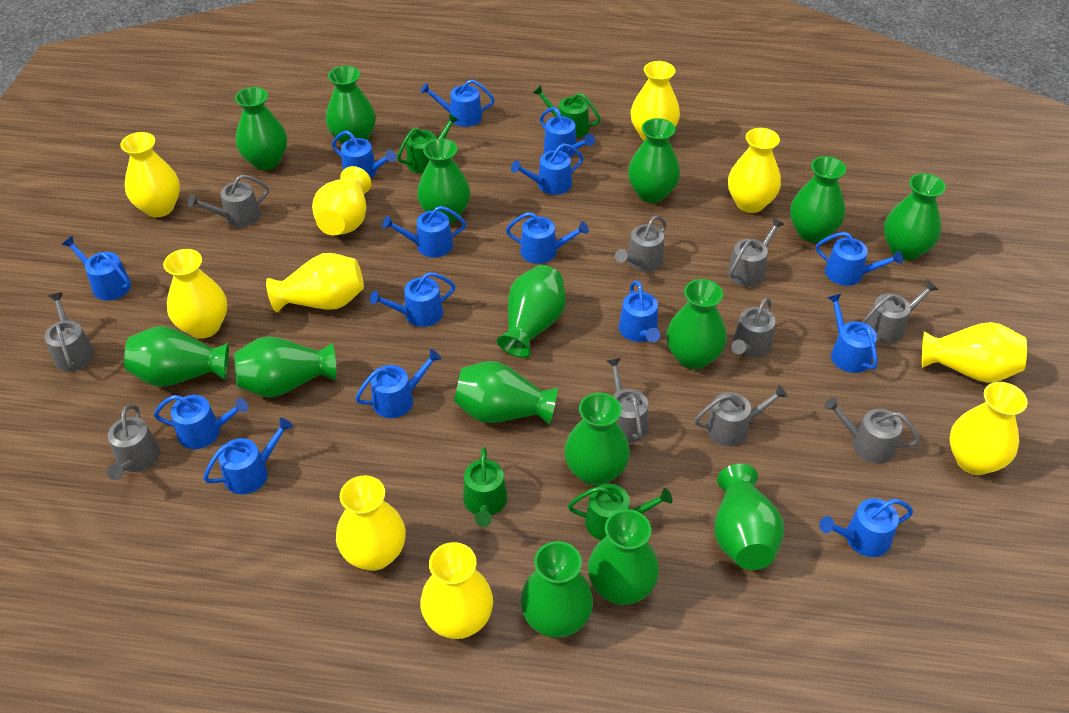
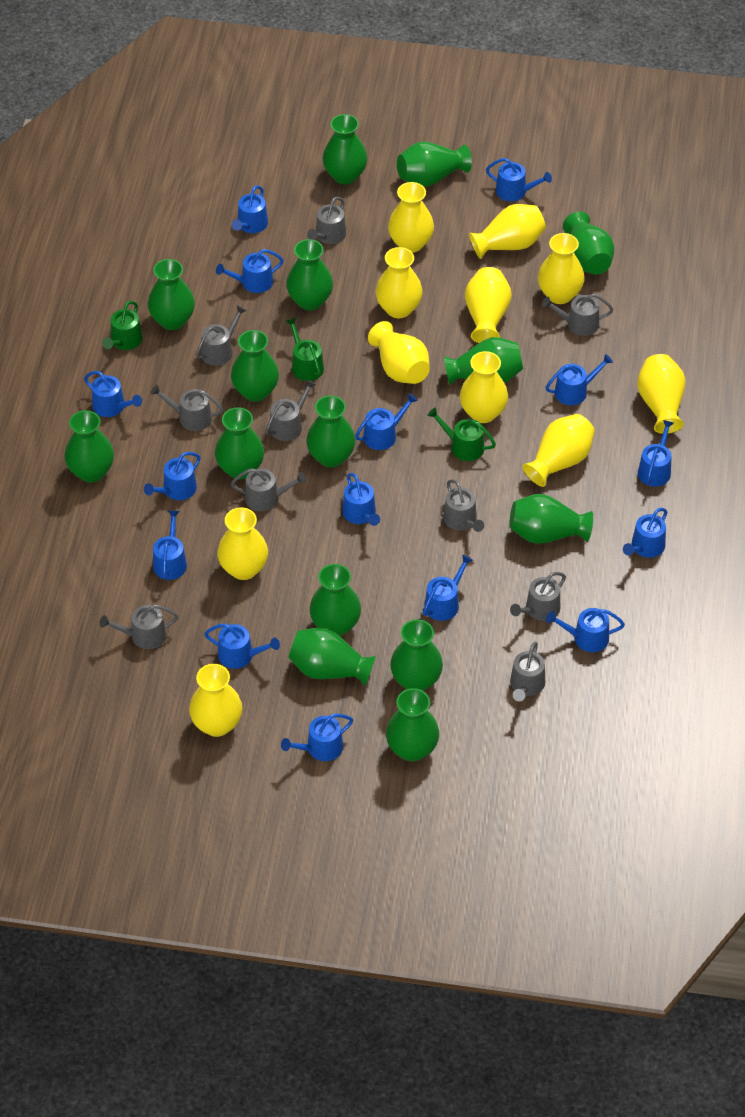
green watering can: 4 -> 3
yellow vase: 10 -> 11

